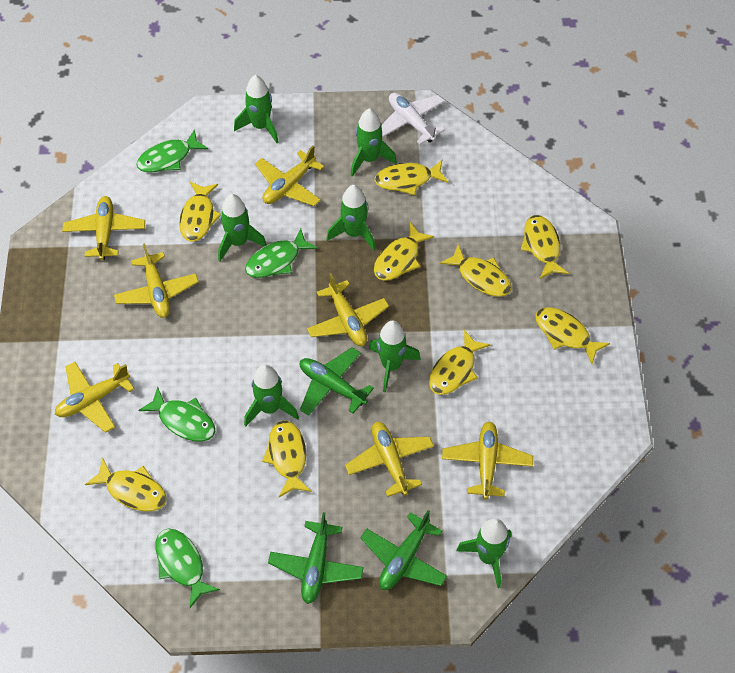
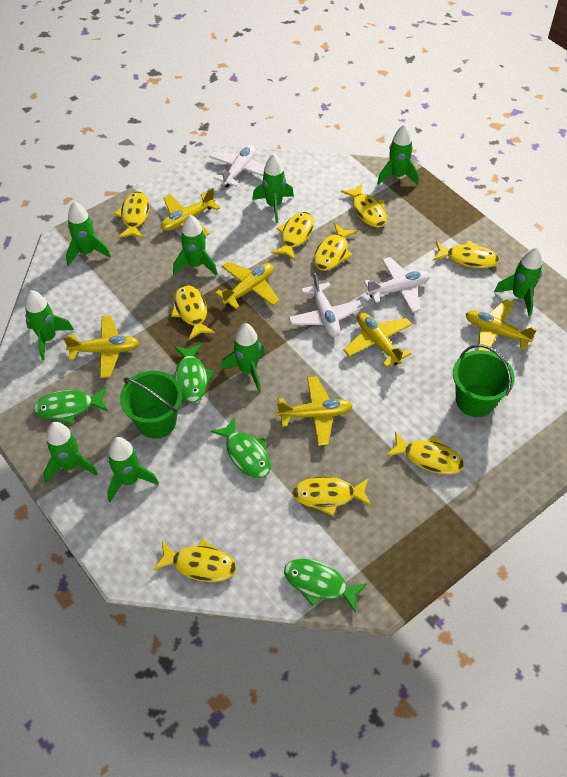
green bucket: 0 -> 2
green plane: 3 -> 0
green rocket: 7 -> 9
white plane: 1 -> 3
yellow plane: 7 -> 6

